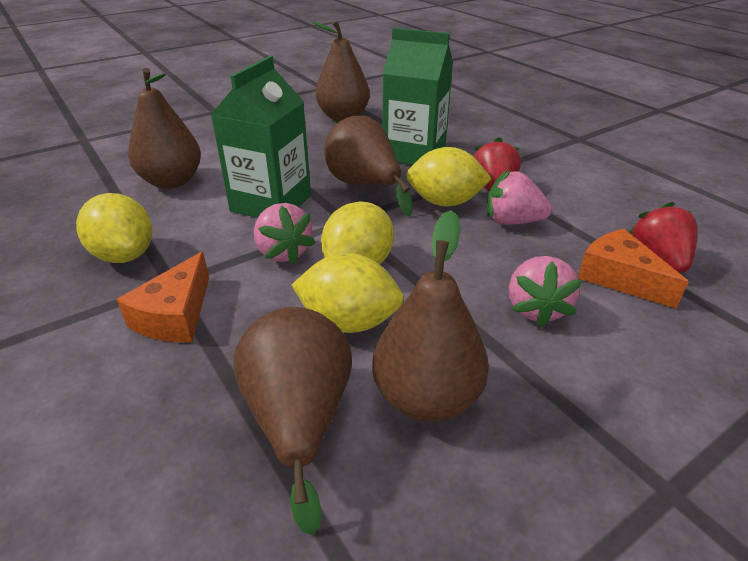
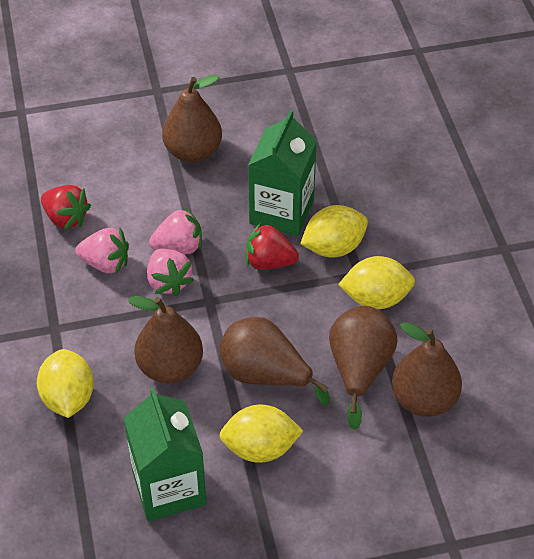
orange cheese: 2 -> 0

